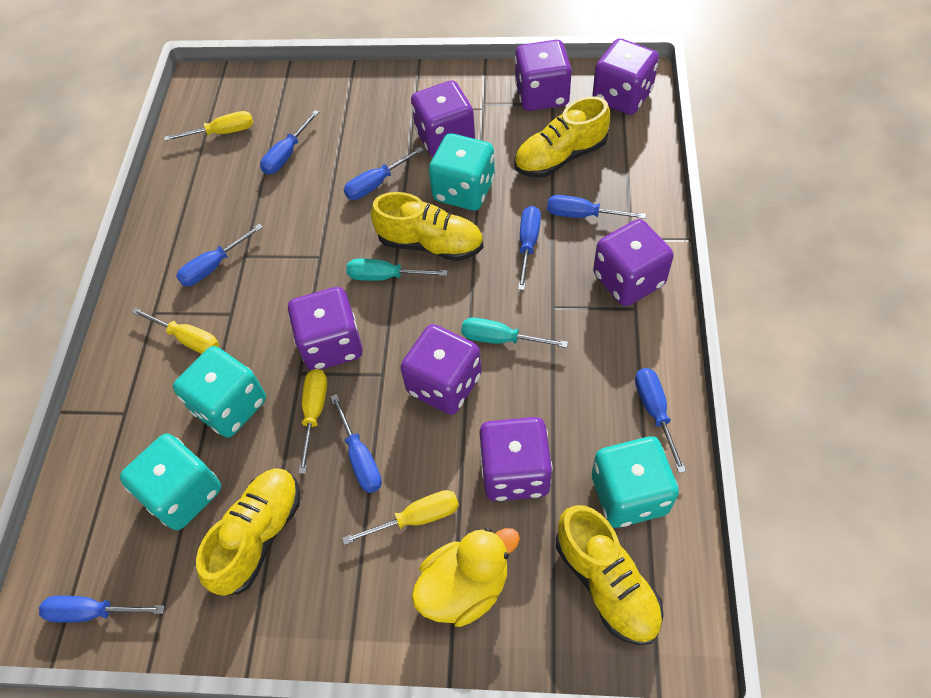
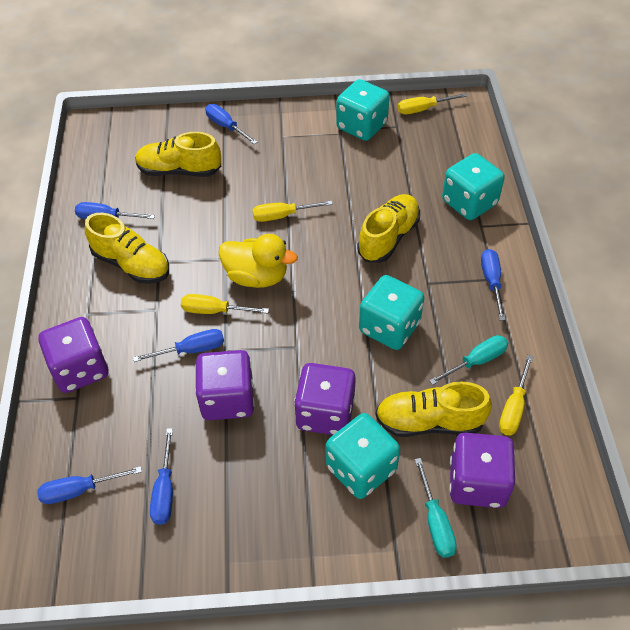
blue screwdriver: 8 -> 6
purple dice: 7 -> 4

